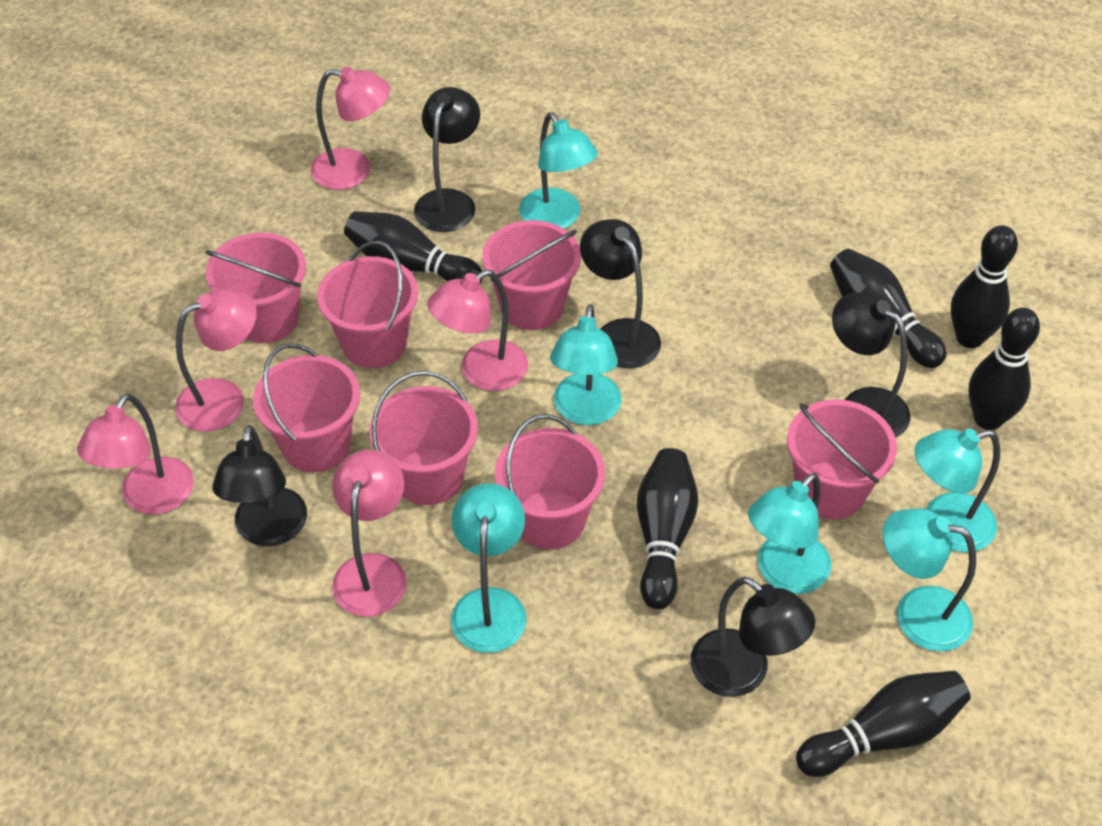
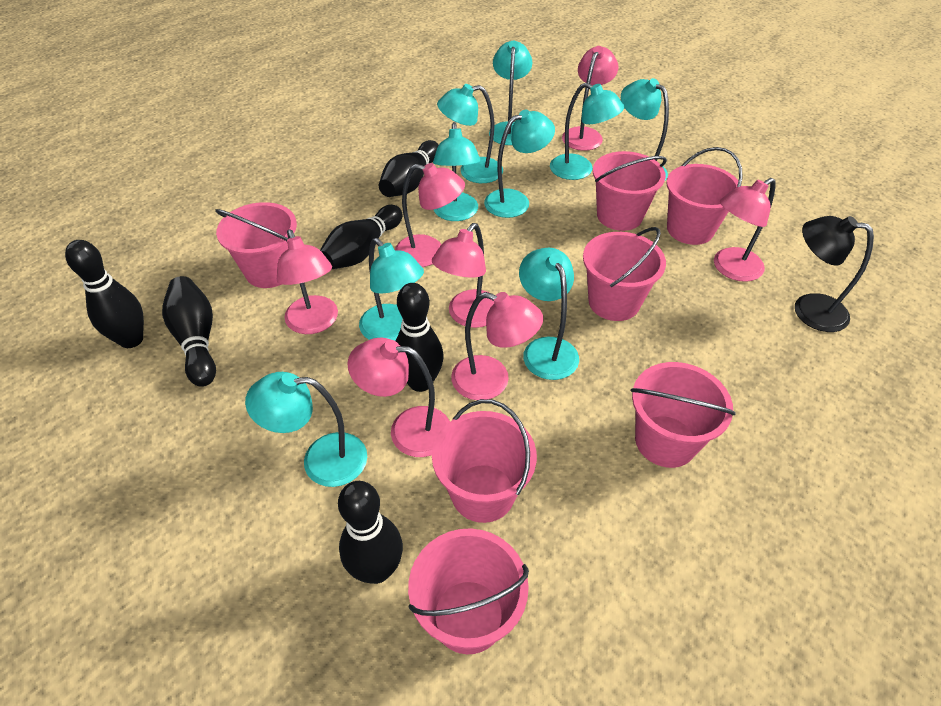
black lamp: 5 -> 1
pink lamp: 5 -> 7
turquoise lamp: 6 -> 9

